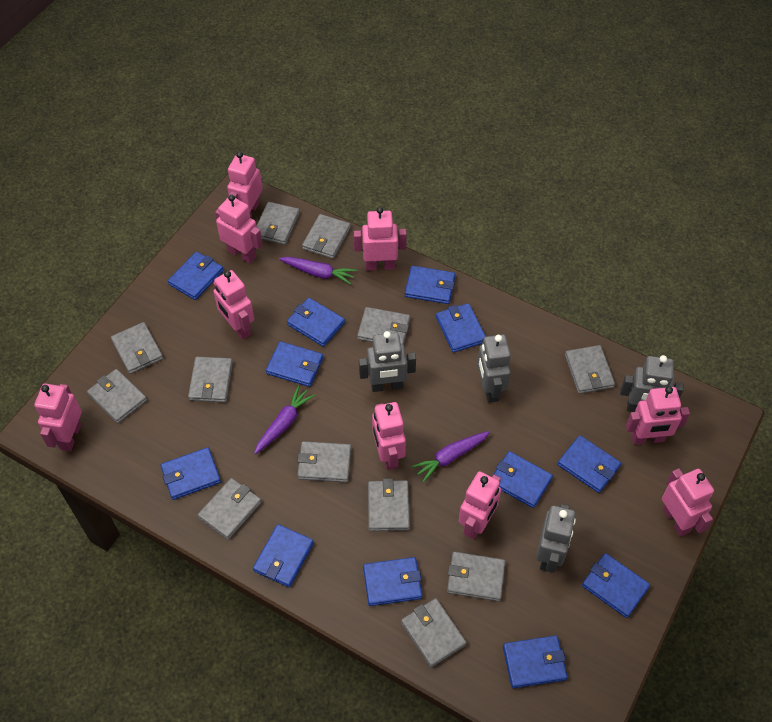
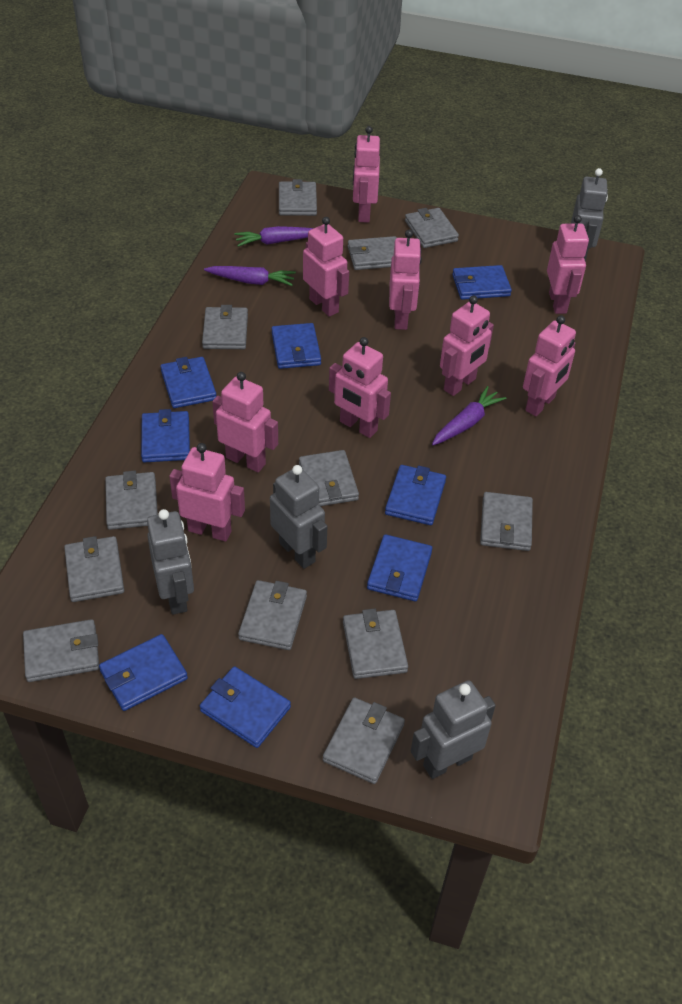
blue wallet: 12 -> 8

